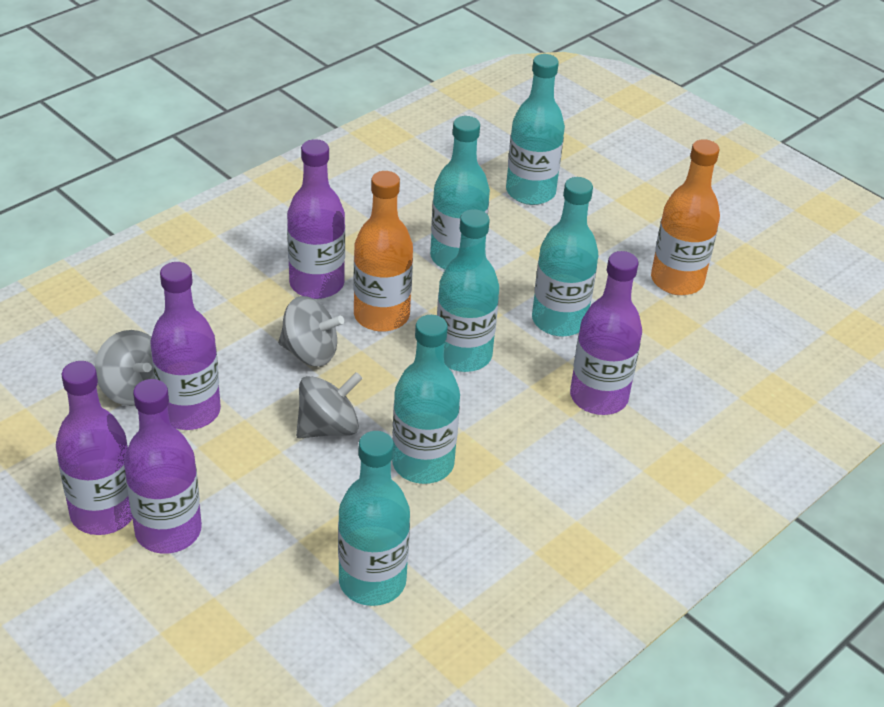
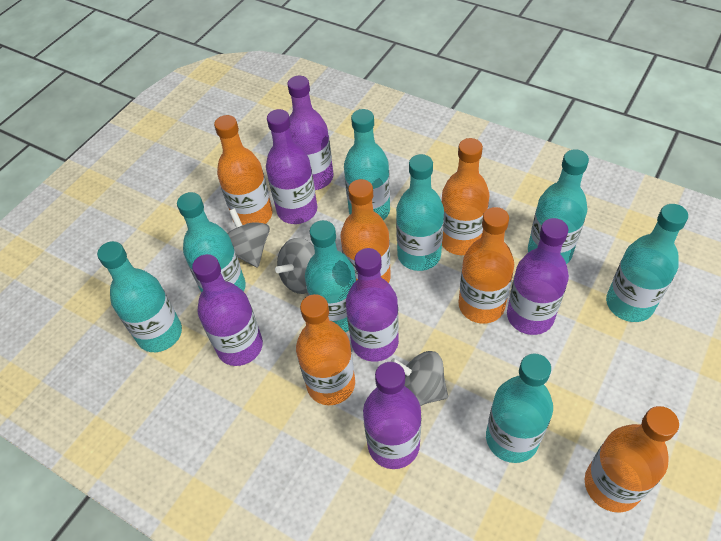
orange bottle: 2 -> 6
purple bottle: 5 -> 6
turquoise bottle: 6 -> 8

